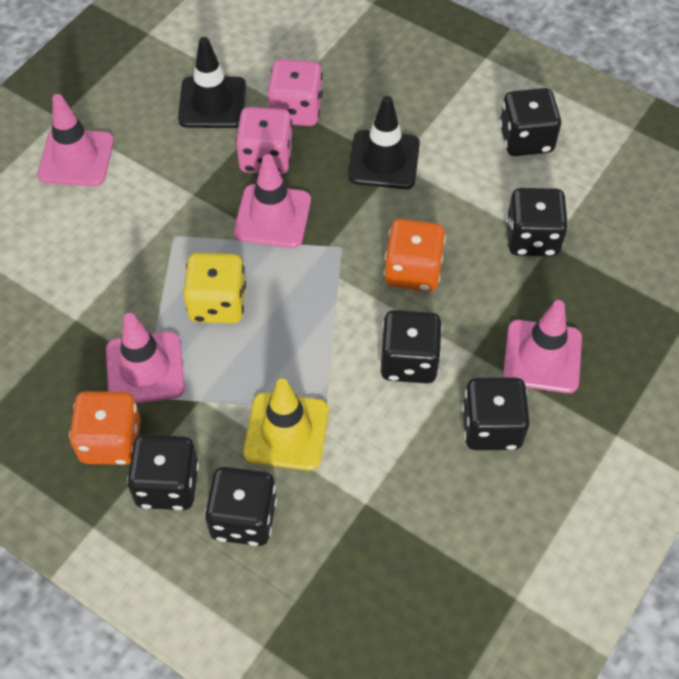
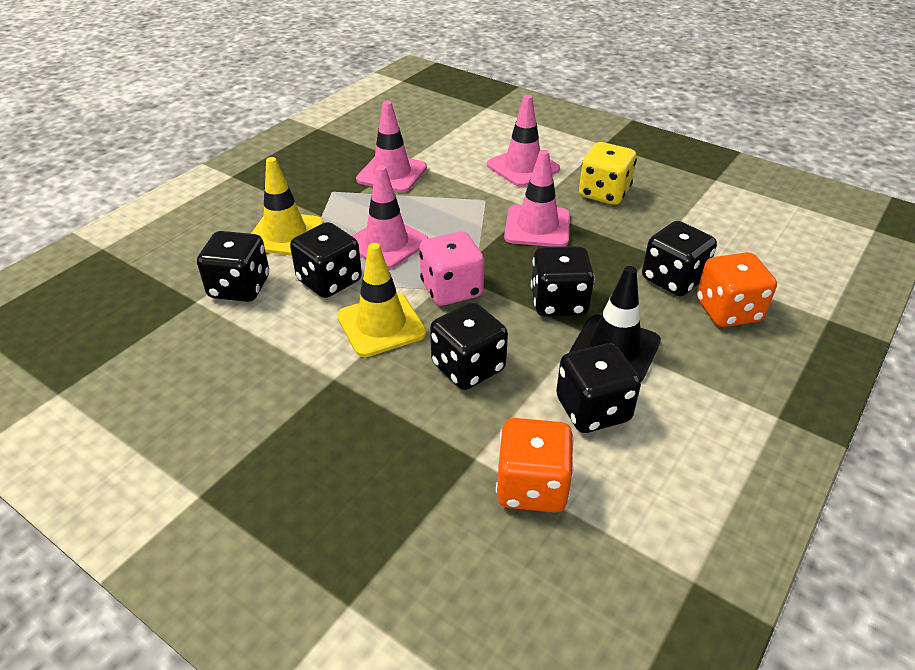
black traffic cone: 2 -> 1
pink dice: 2 -> 1
yellow traffic cone: 1 -> 2

